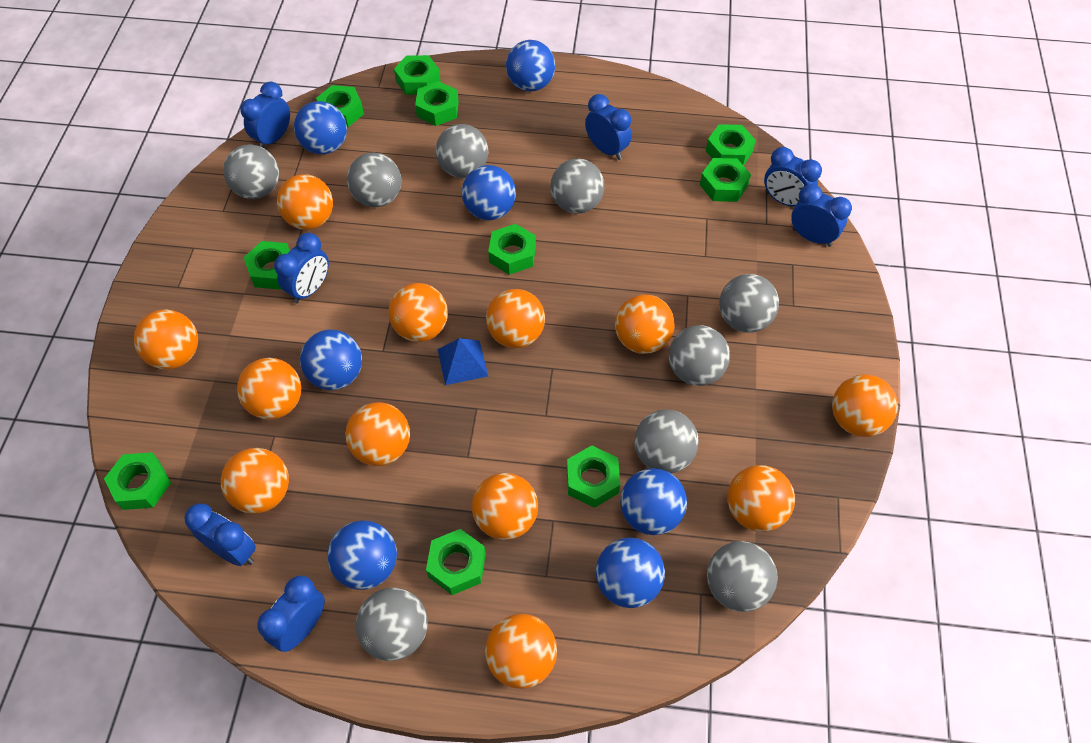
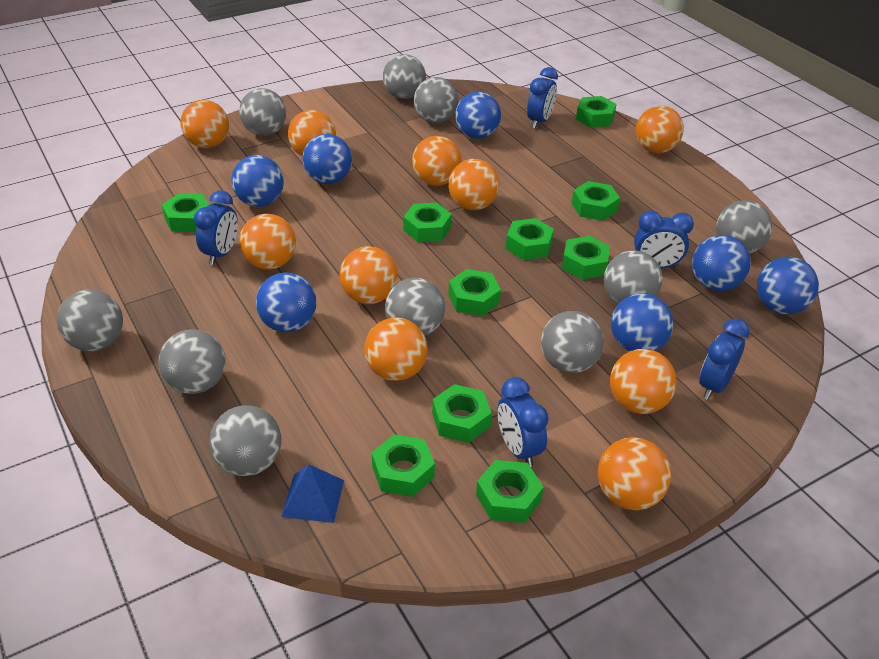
blue clock: 7 -> 5
grey ball: 9 -> 10
orange ball: 12 -> 10

